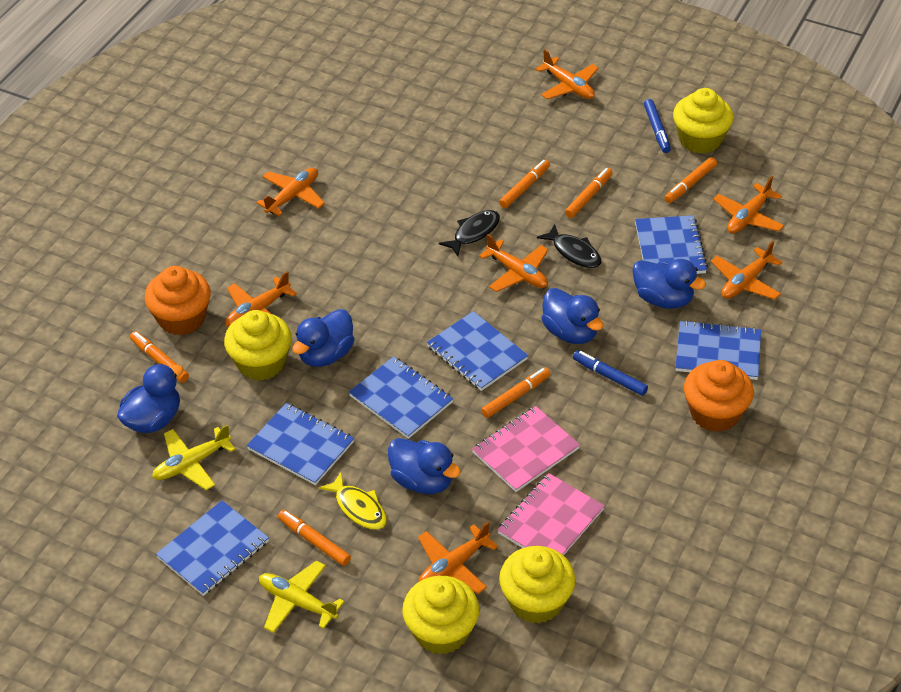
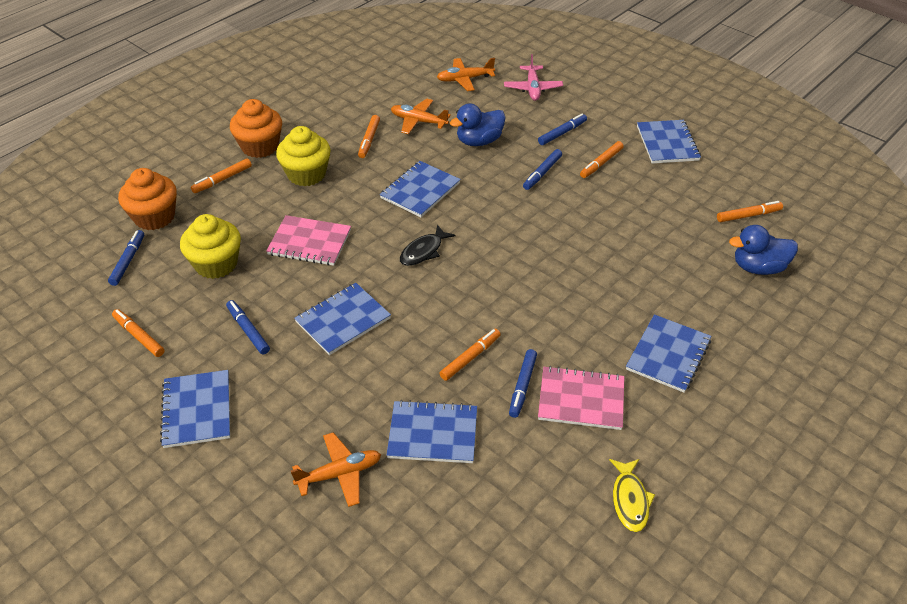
black fish: 2 -> 1
blue duck: 5 -> 2
blue marker: 2 -> 5
orange plane: 7 -> 3
pink plane: 0 -> 1
yellow cupcake: 4 -> 2
yellow plane: 2 -> 0

